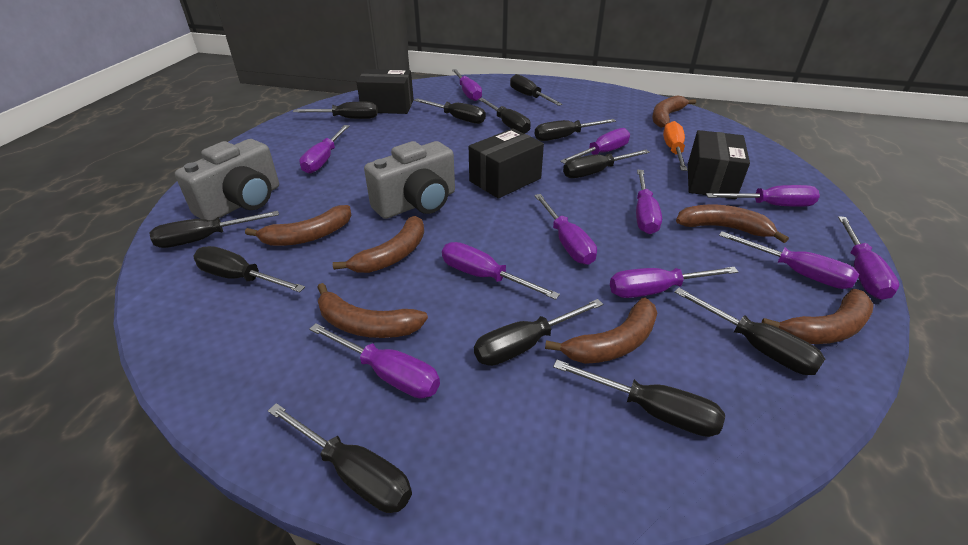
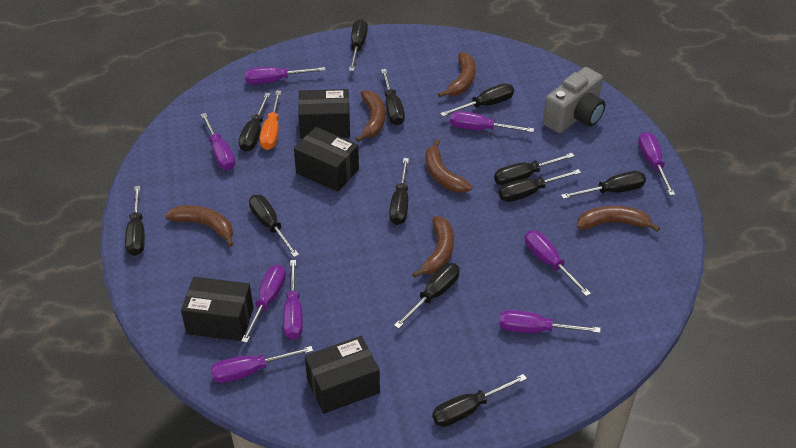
black box: 3 -> 4
brown banana: 7 -> 6
grey camera: 2 -> 1
purple screwdriver: 11 -> 9

